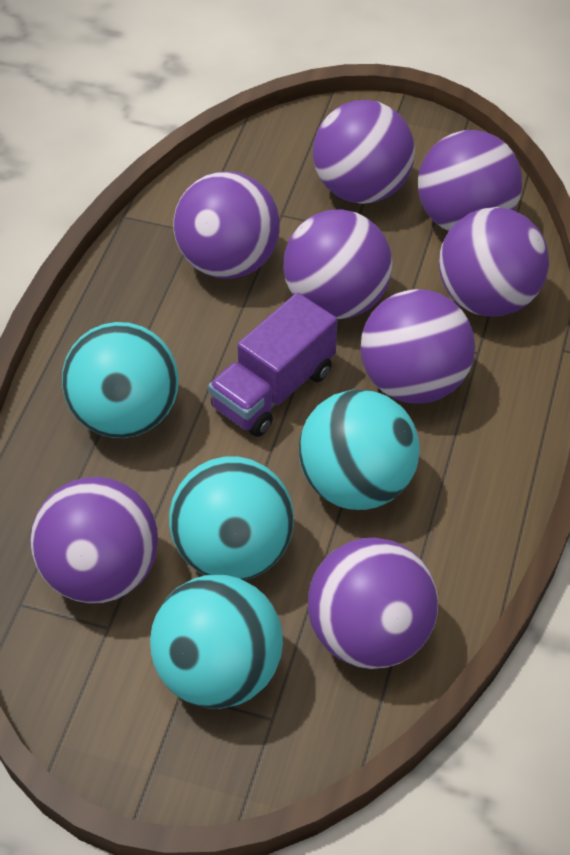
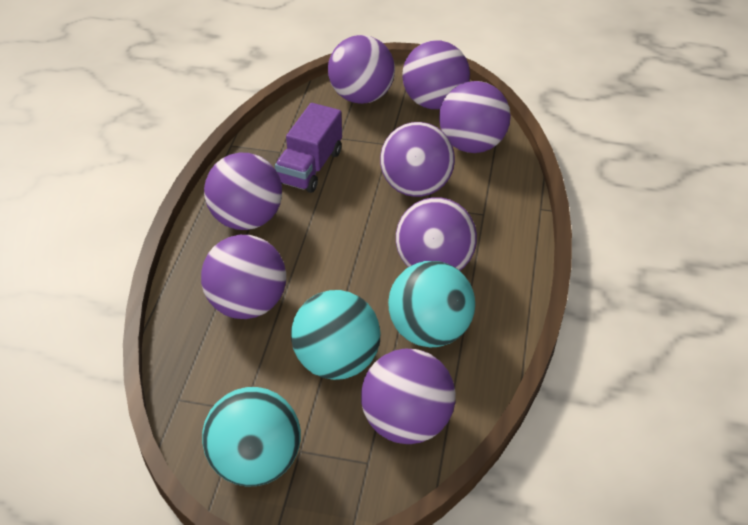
turquoise ball: 4 -> 3

